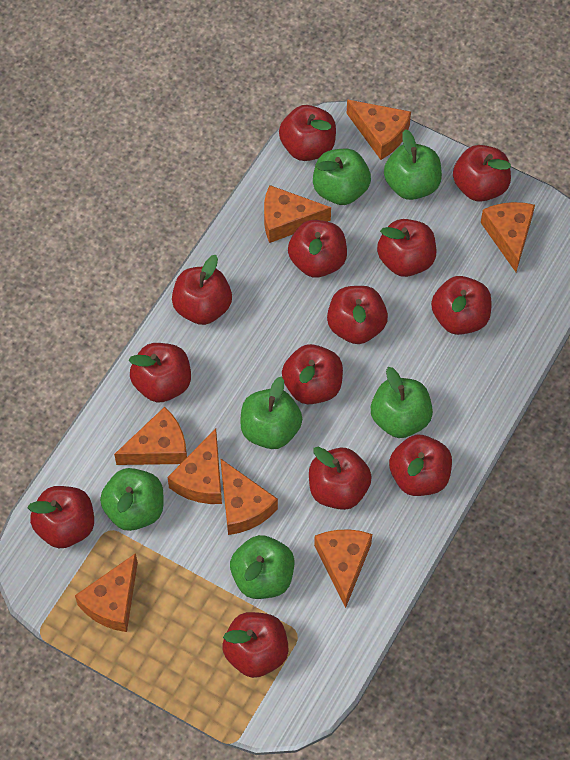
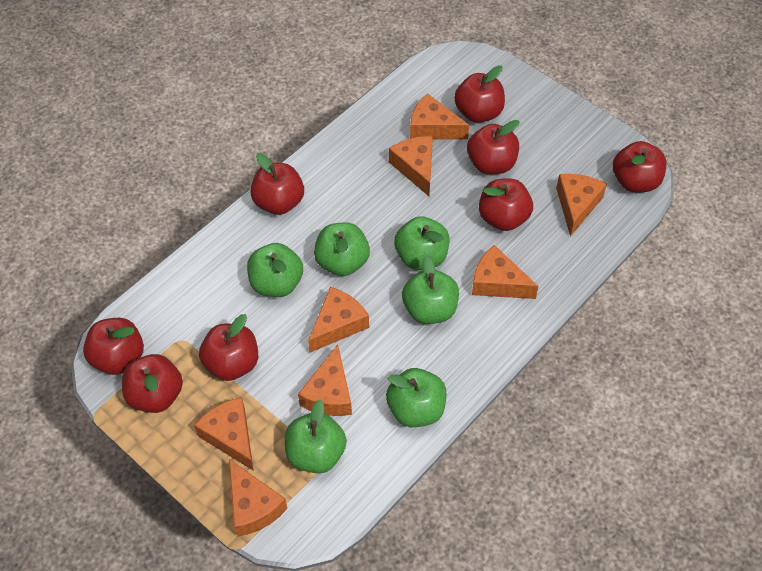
red apple: 13 -> 8

